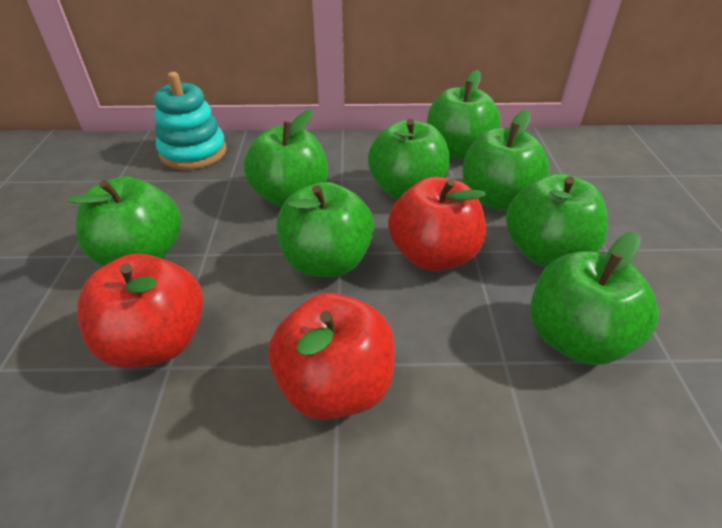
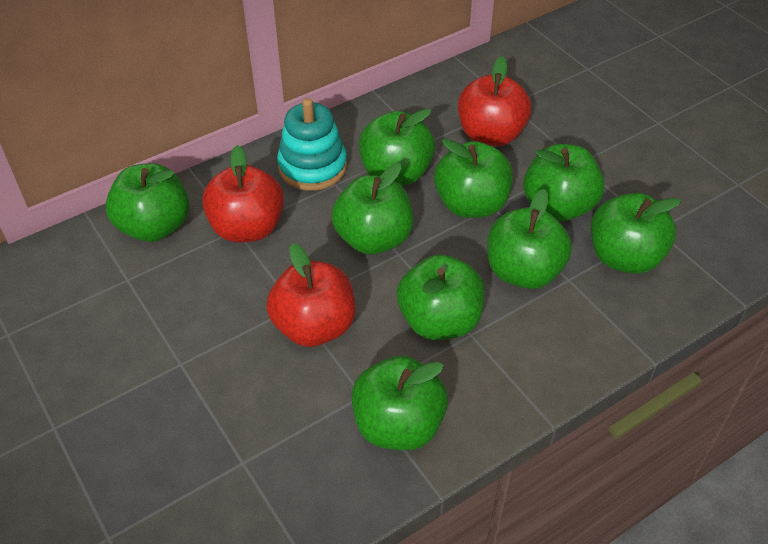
green apple: 8 -> 9

